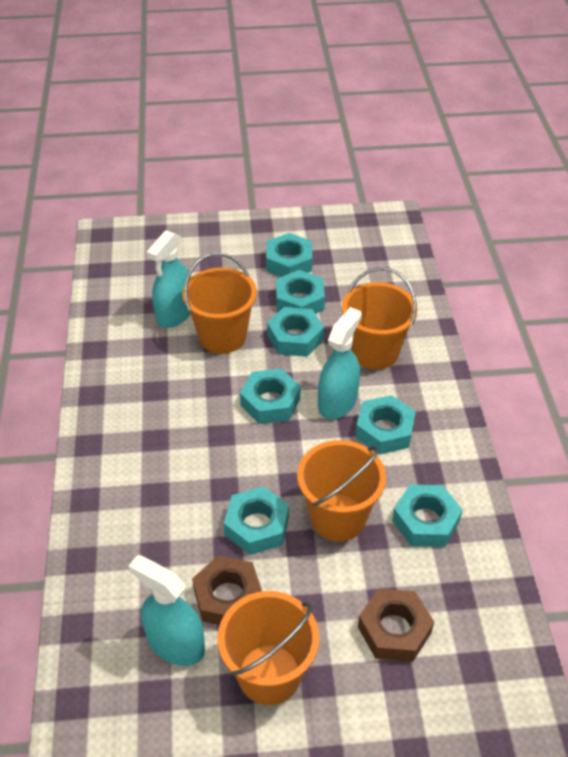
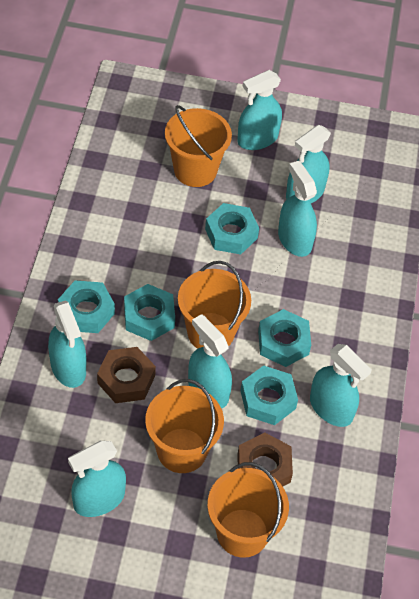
turquoise nut: 7 -> 5
turquoise spray bottle: 3 -> 7

